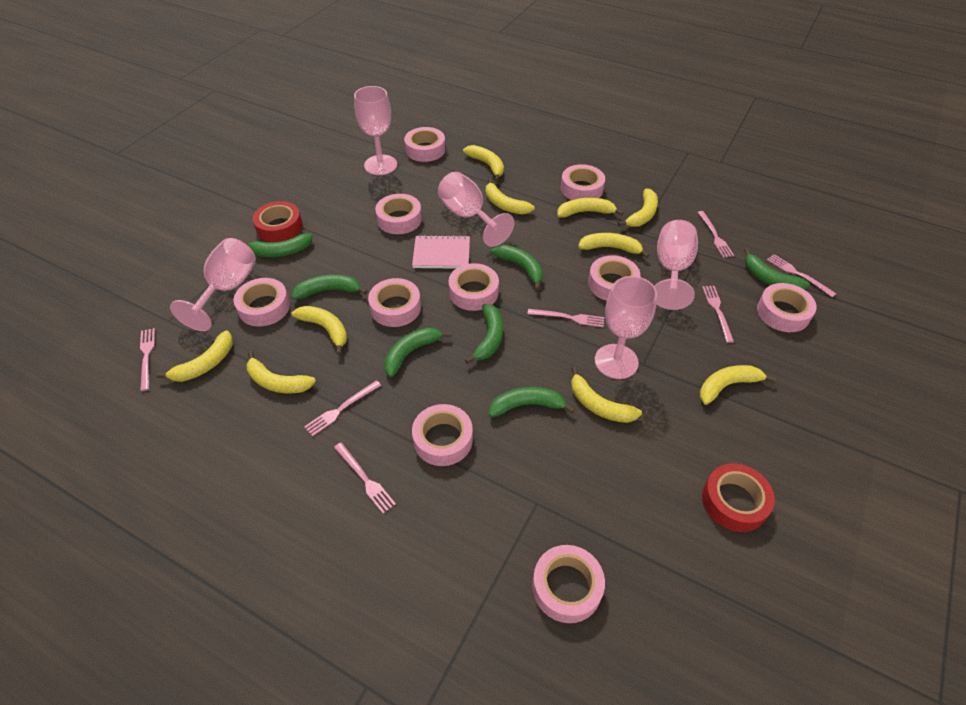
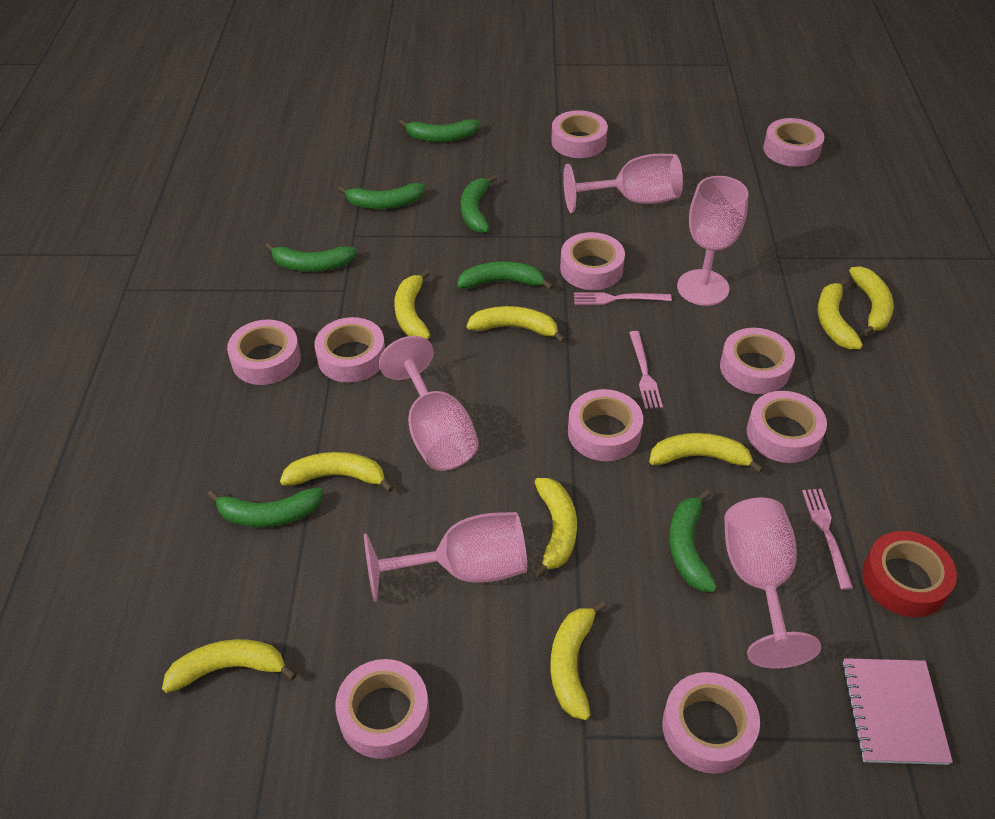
pink fork: 7 -> 3
red tape: 2 -> 1
yellow banana: 10 -> 9

